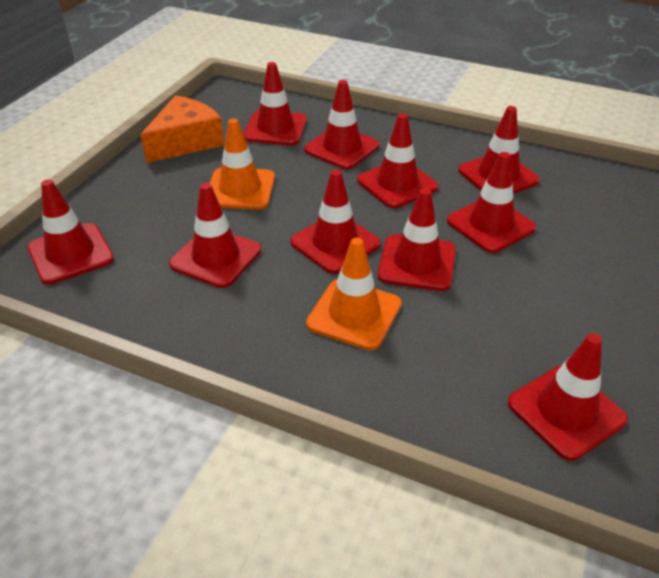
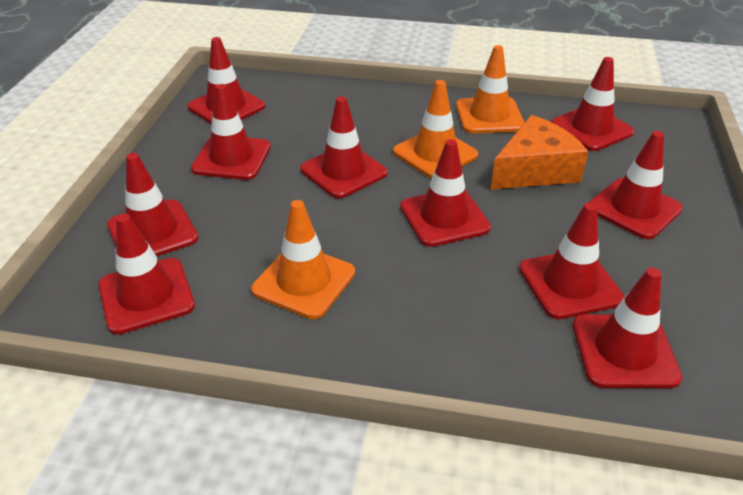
orange traffic cone: 2 -> 3

